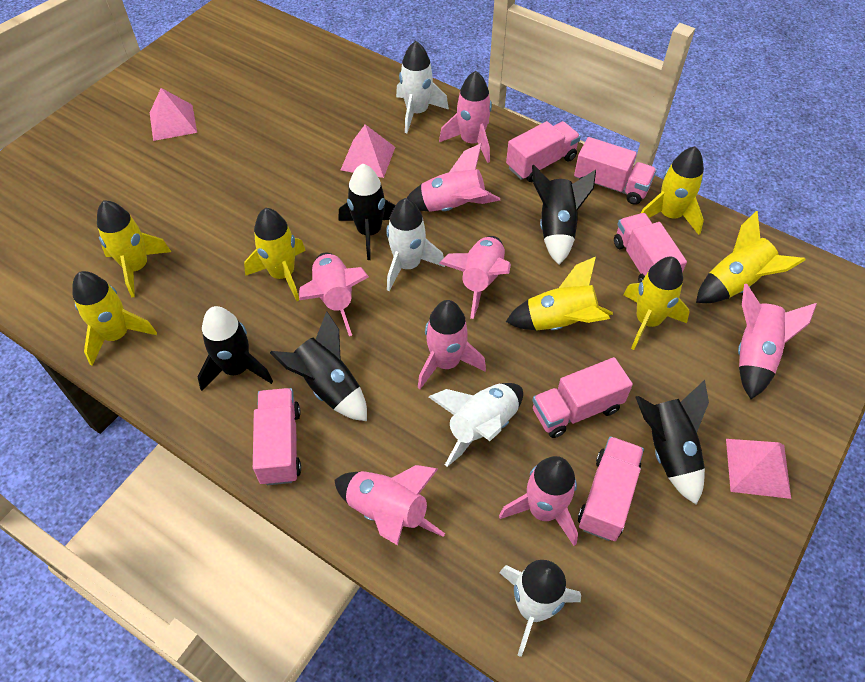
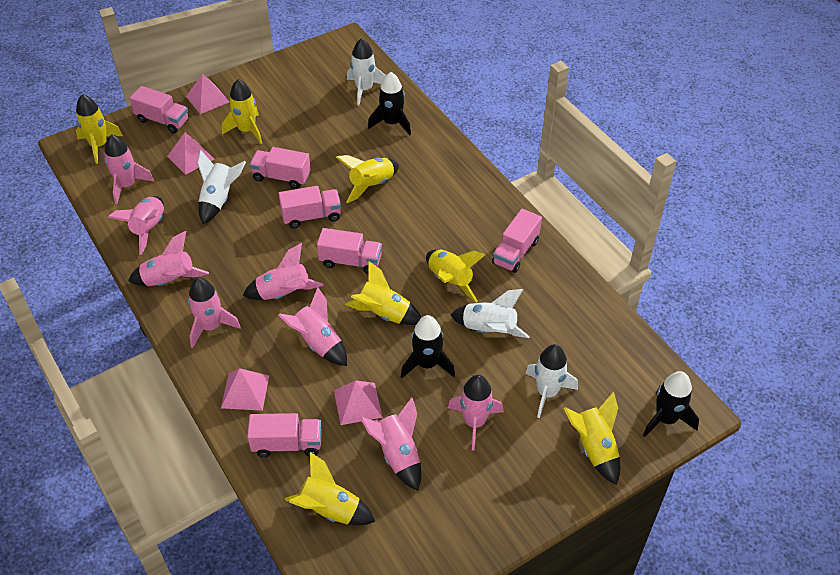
black rocket: 5 -> 3
pink pyramid: 3 -> 4

